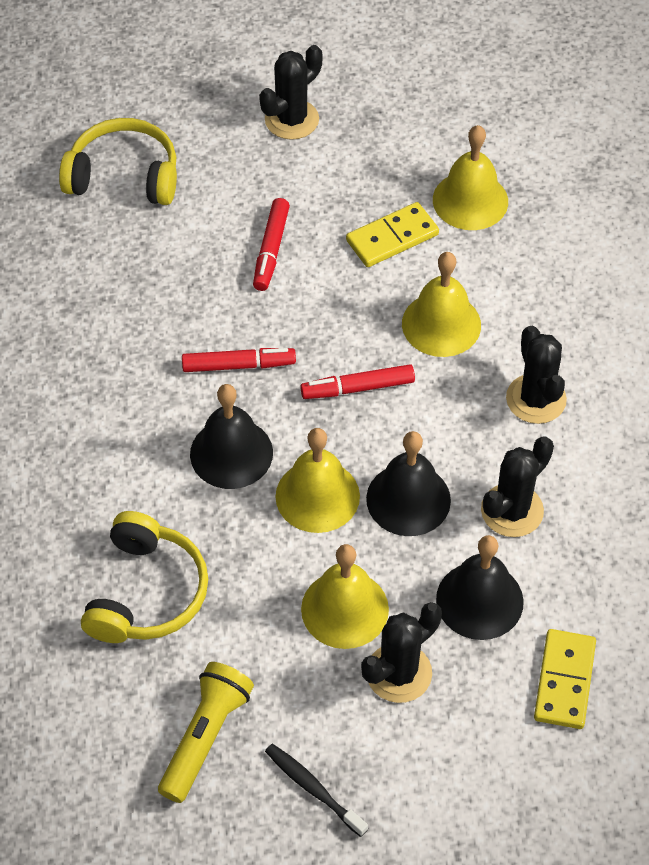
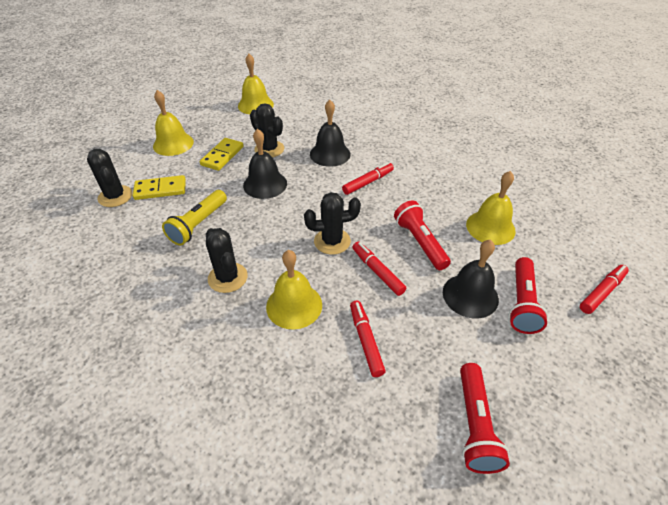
black toothbrush: 1 -> 0
red flashlight: 0 -> 3
red marker: 3 -> 4
yellow headphones: 2 -> 0

